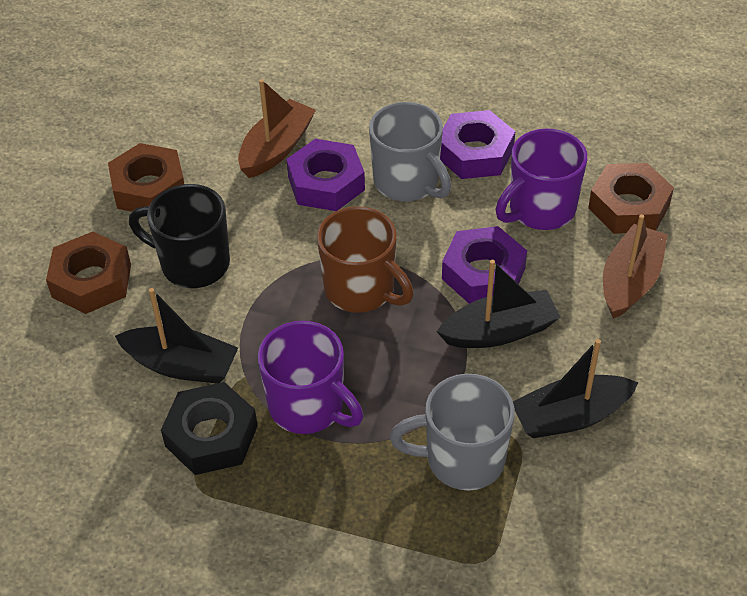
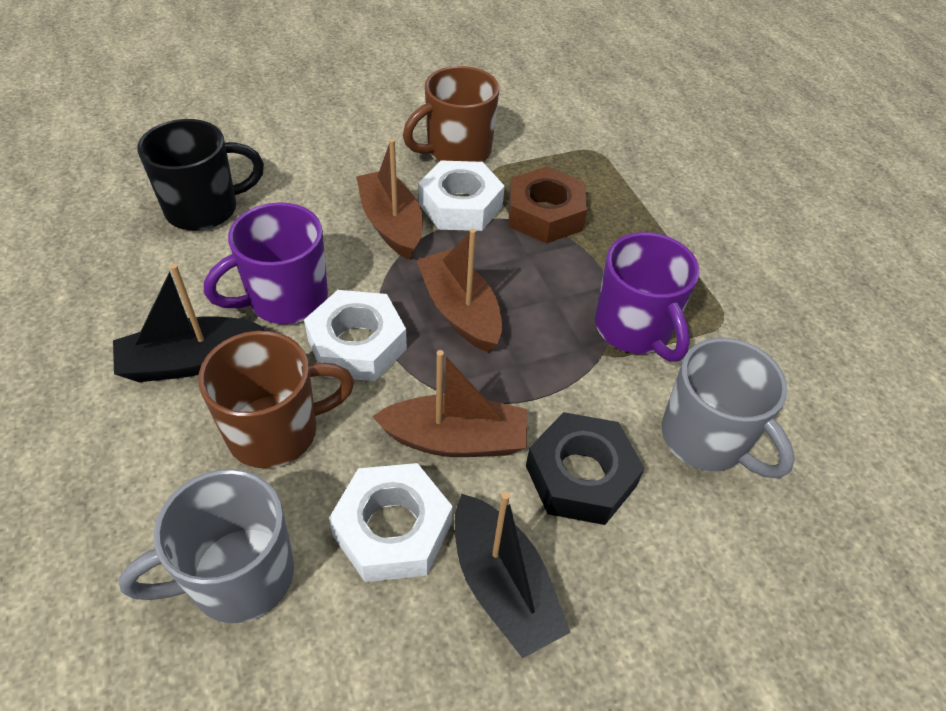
black boat: 3 -> 2
brown boat: 2 -> 3
brown mug: 1 -> 2
brown nut: 3 -> 1
purple nut: 3 -> 0
white nut: 0 -> 3

